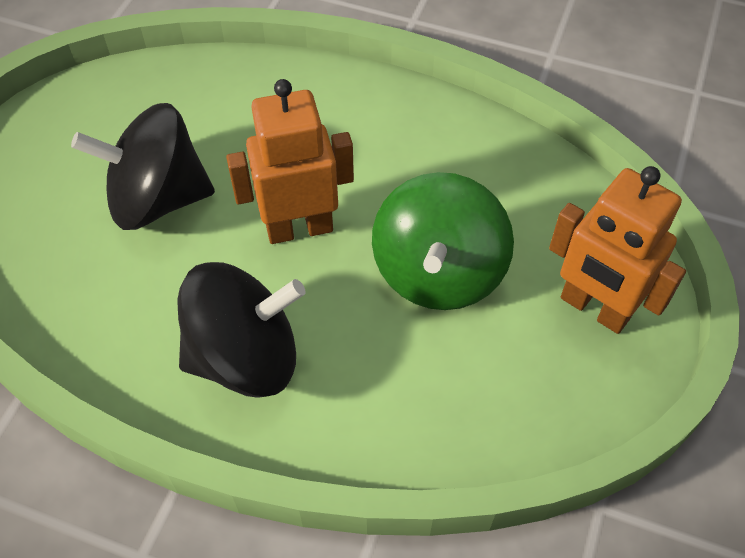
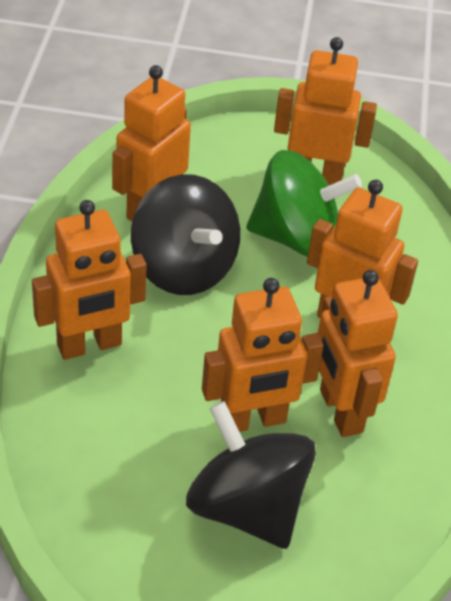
orange robot: 2 -> 6

